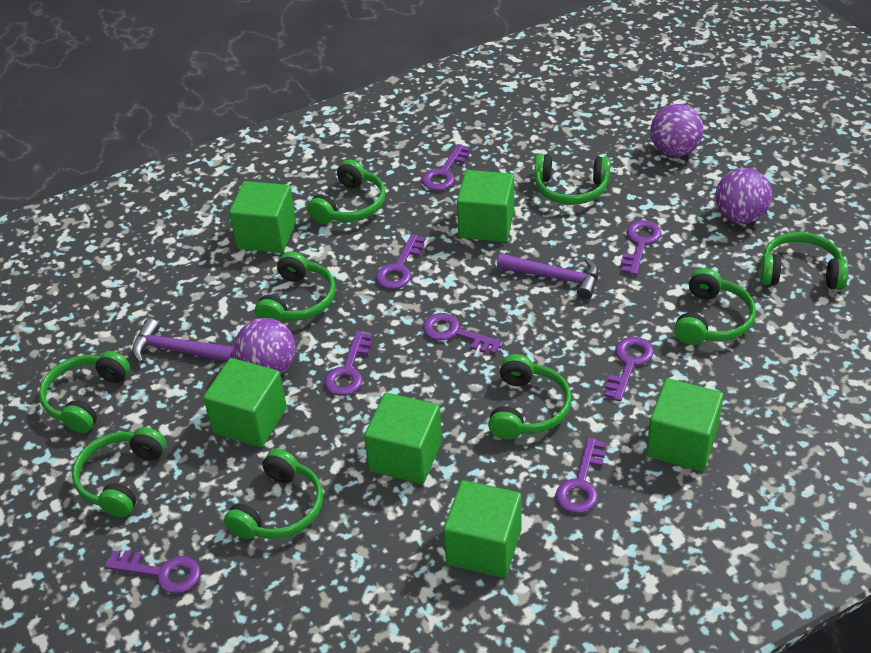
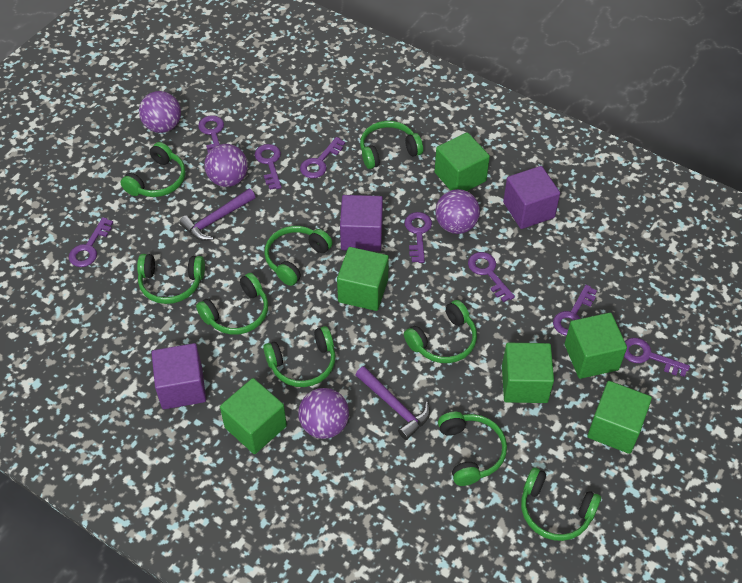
purple ball: 3 -> 4
purple cube: 0 -> 3

